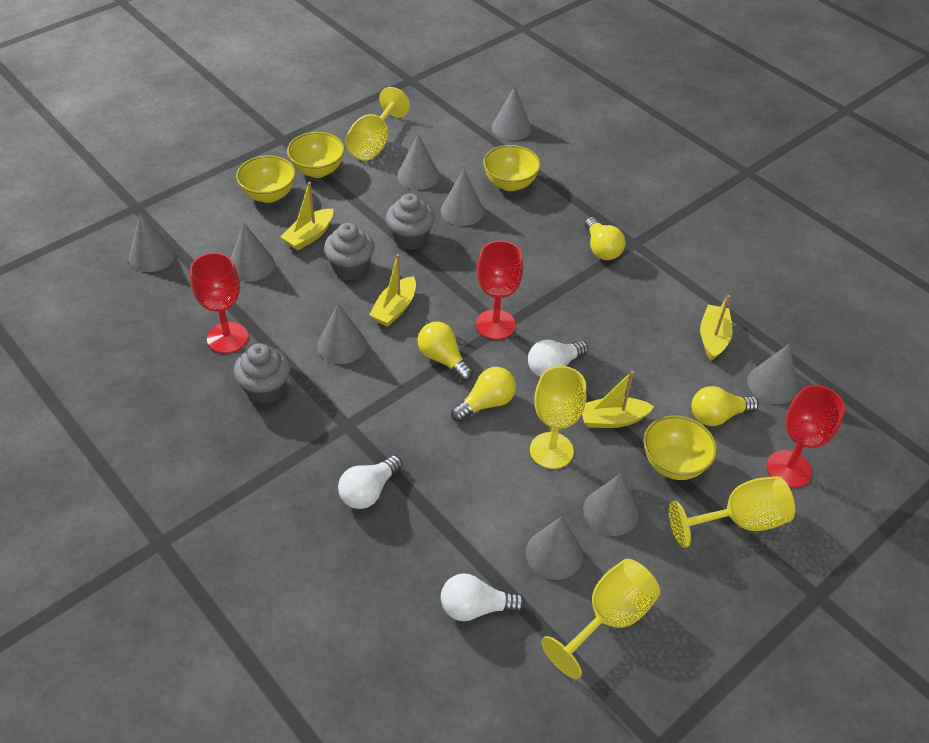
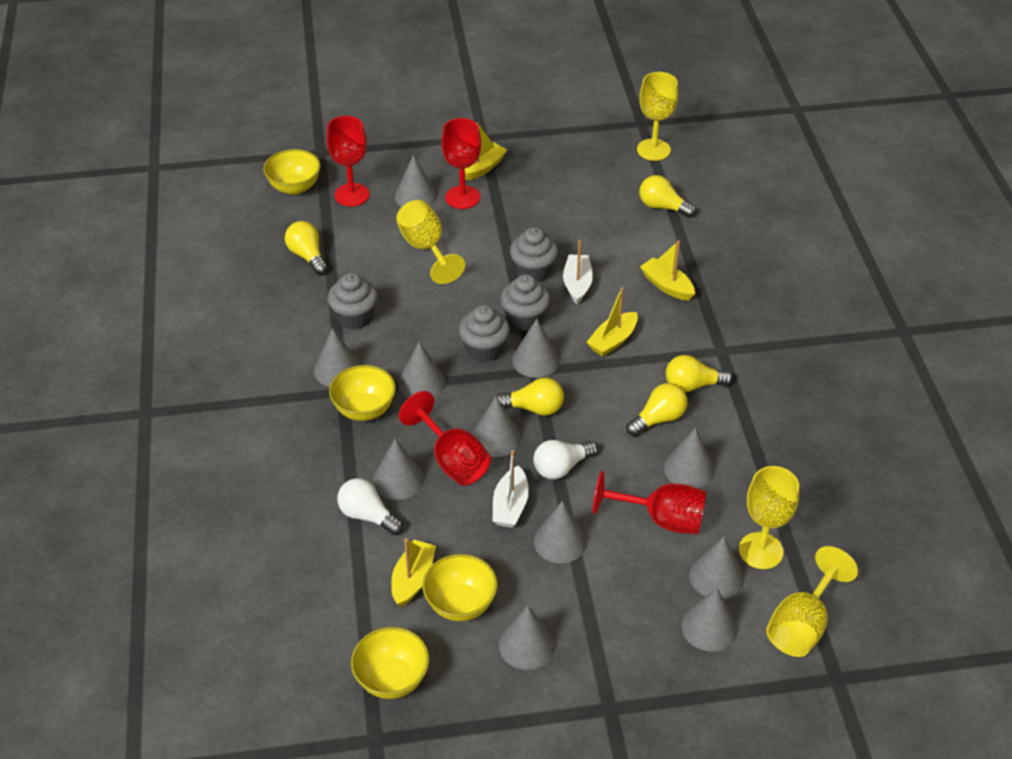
grey cone: 9 -> 11
grey cupcake: 3 -> 4
red goblet: 3 -> 4
white boat: 0 -> 2
white light bulb: 3 -> 2
yellow light bulb: 4 -> 5

